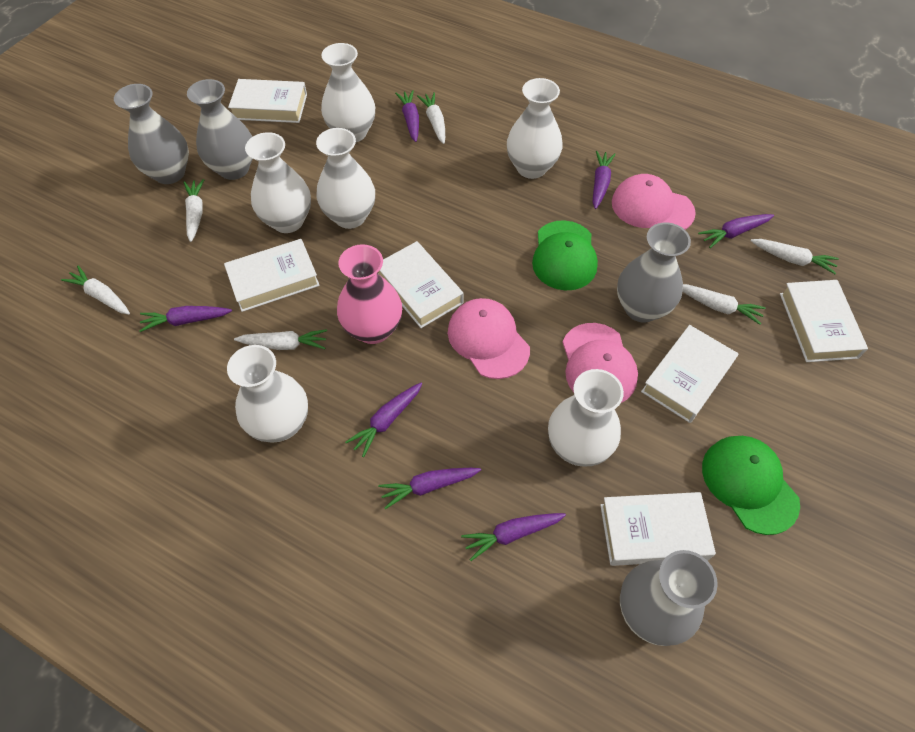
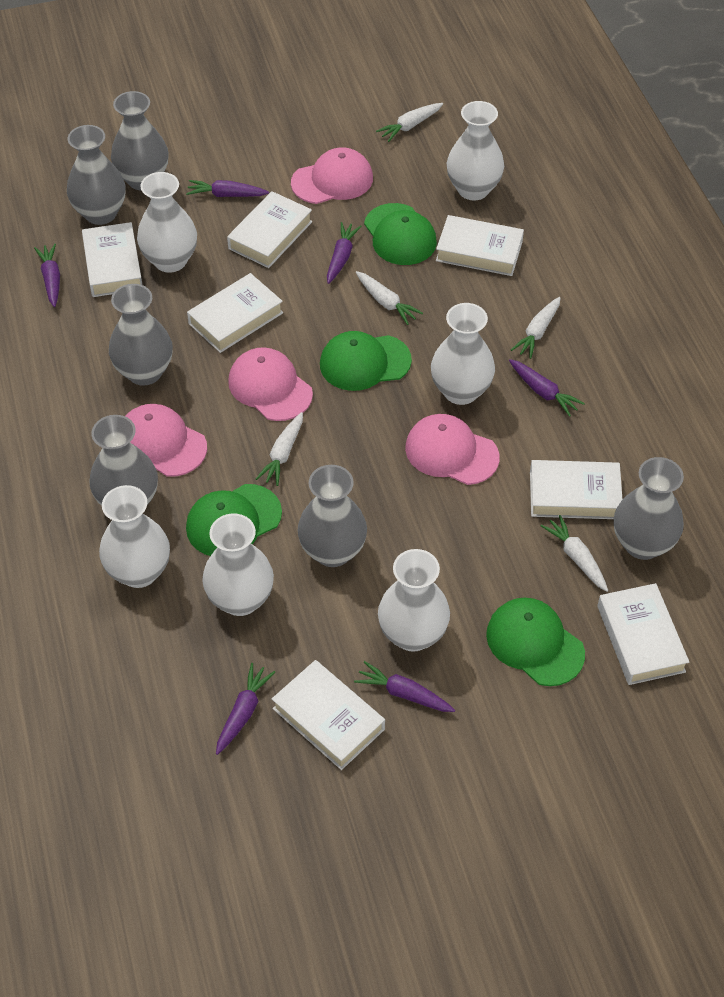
green cap: 2 -> 4
grey vase: 4 -> 6
pink cap: 3 -> 4
pink vase: 1 -> 0
purple carrot: 7 -> 6
white book: 6 -> 7
white carrot: 6 -> 5

